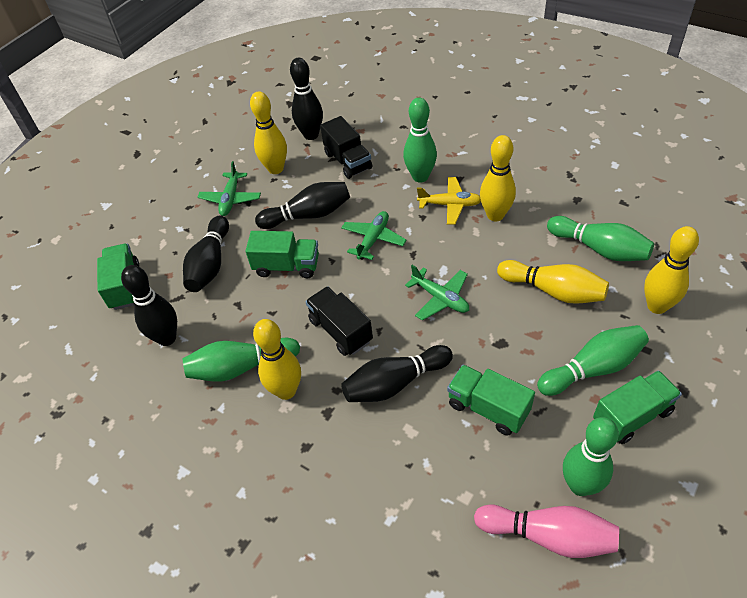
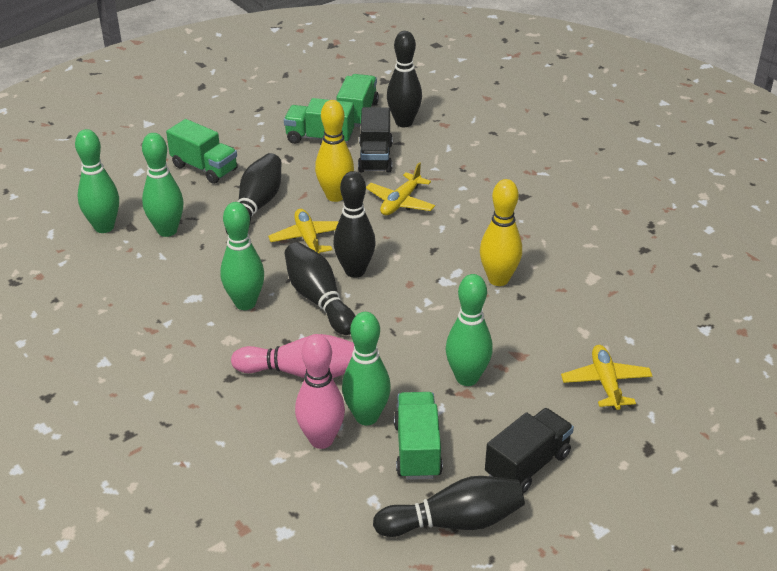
green plane: 3 -> 0
pink bowling pin: 1 -> 2
yellow bowling pin: 5 -> 2
yellow plane: 1 -> 3

